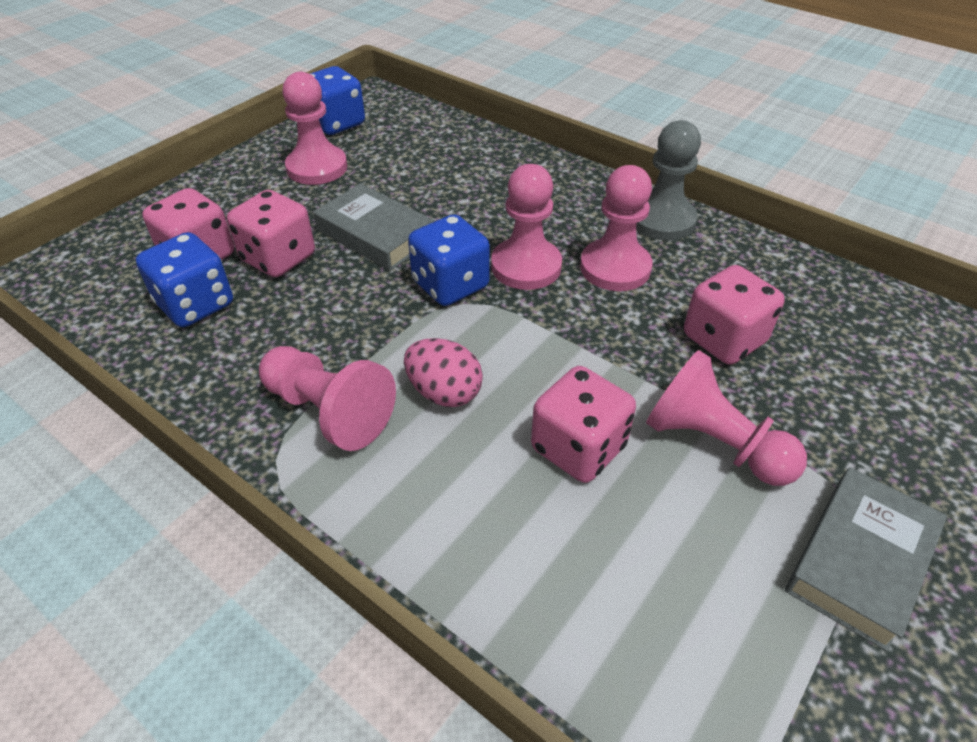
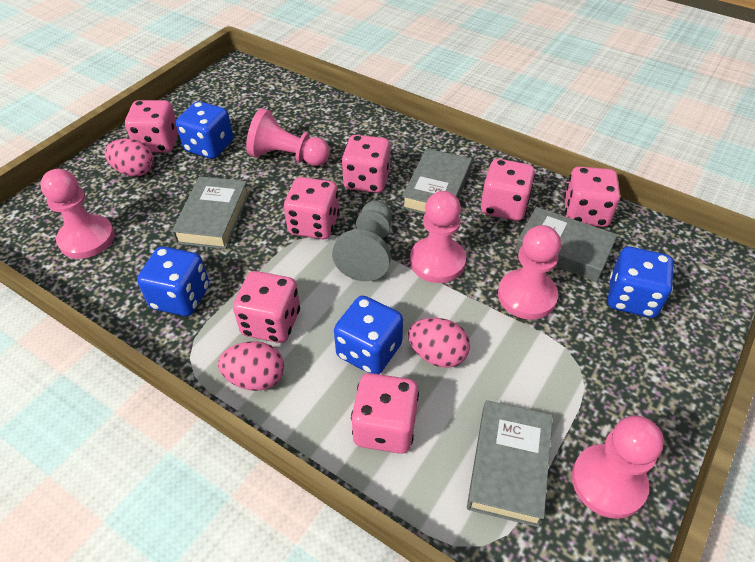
blue dice: 3 -> 4
grey book: 2 -> 4
pink dice: 4 -> 7
pink egg: 1 -> 3

